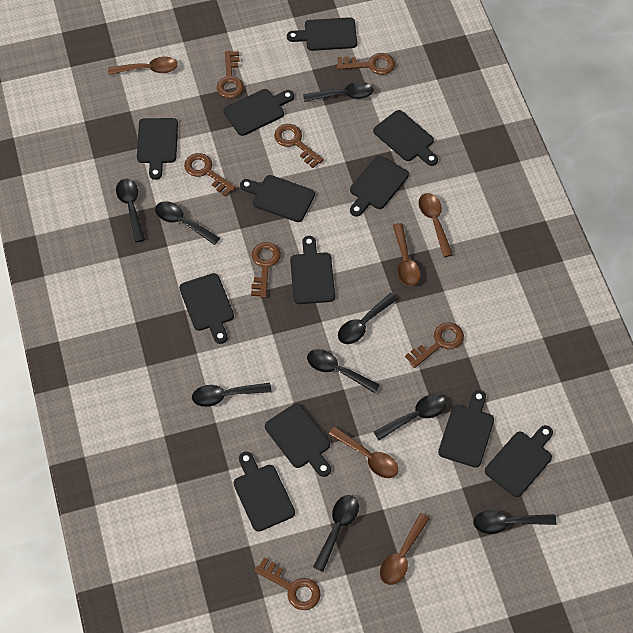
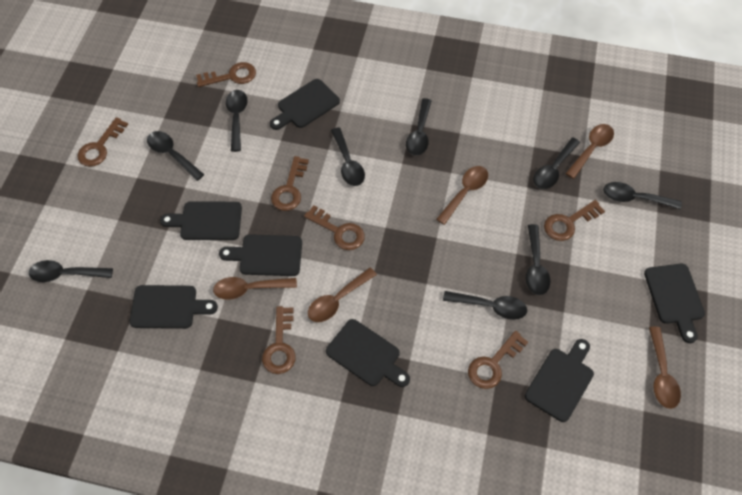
black cutting board: 12 -> 7

